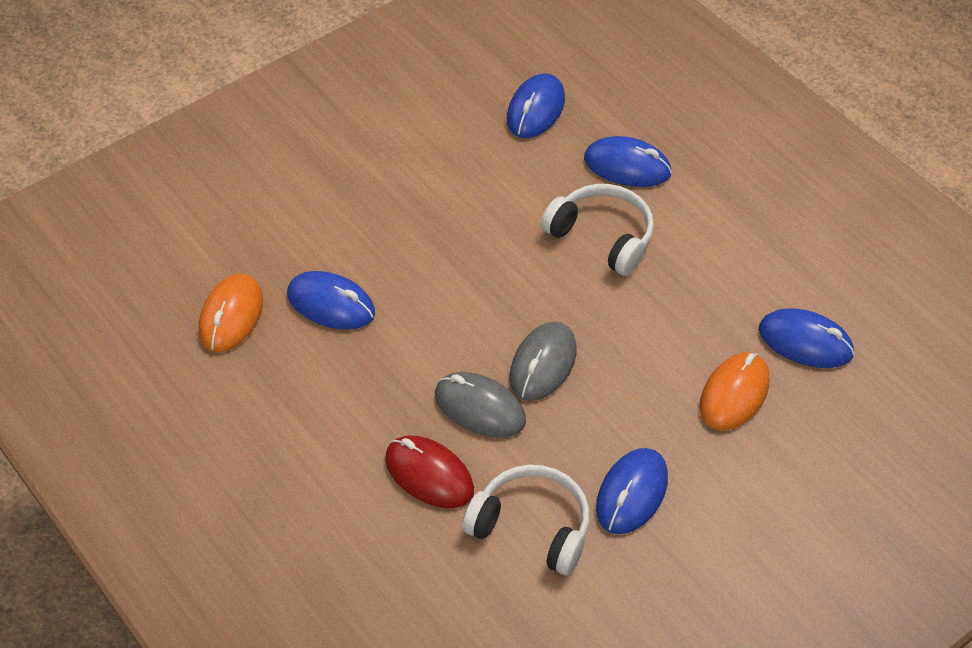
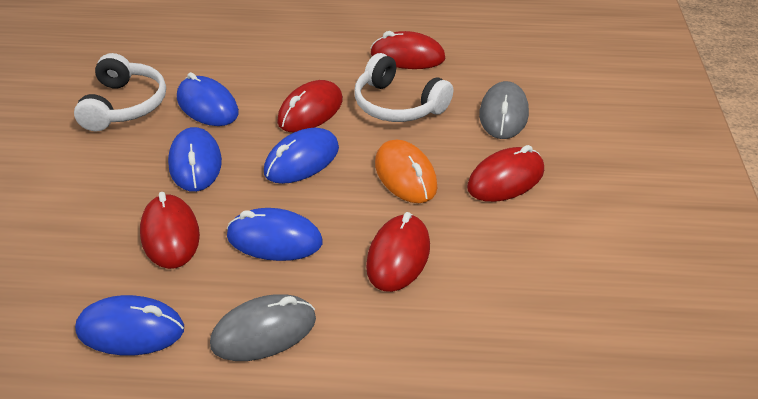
orange mouse: 2 -> 1
red mouse: 1 -> 5

